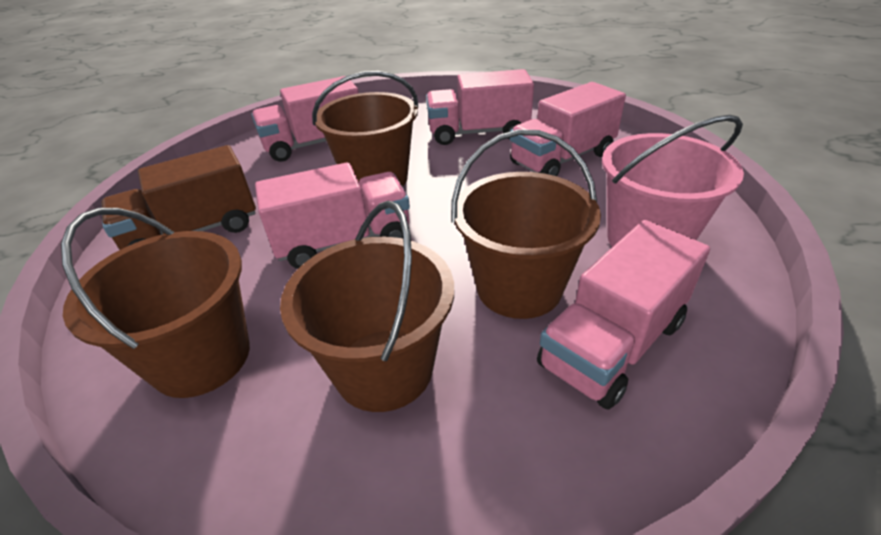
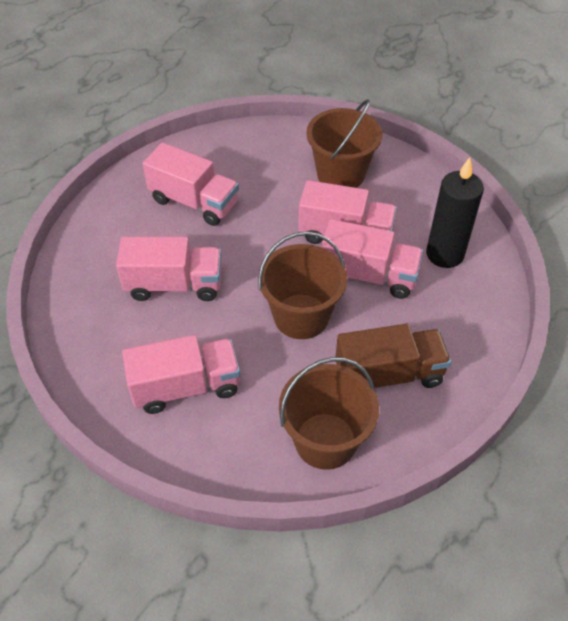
black candle: 0 -> 1
brown bucket: 4 -> 3
pink bucket: 1 -> 0

